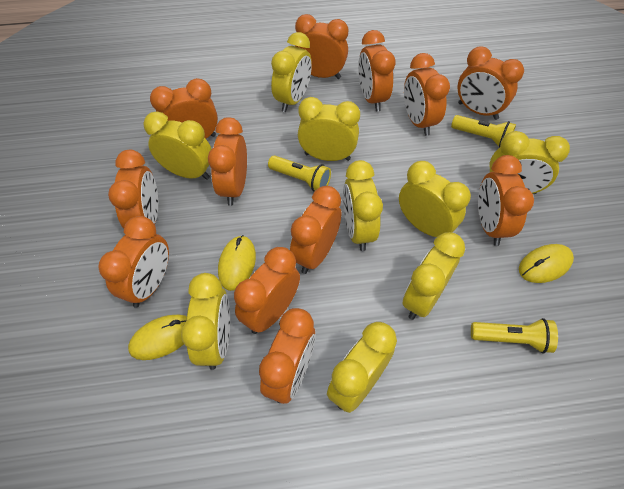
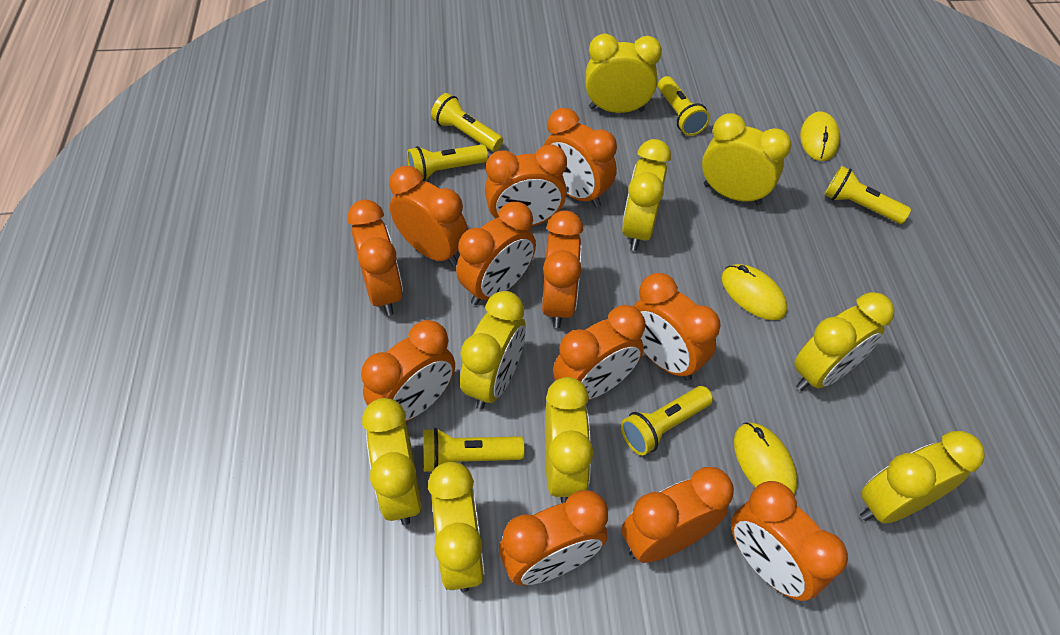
yellow flashlight: 3 -> 6

